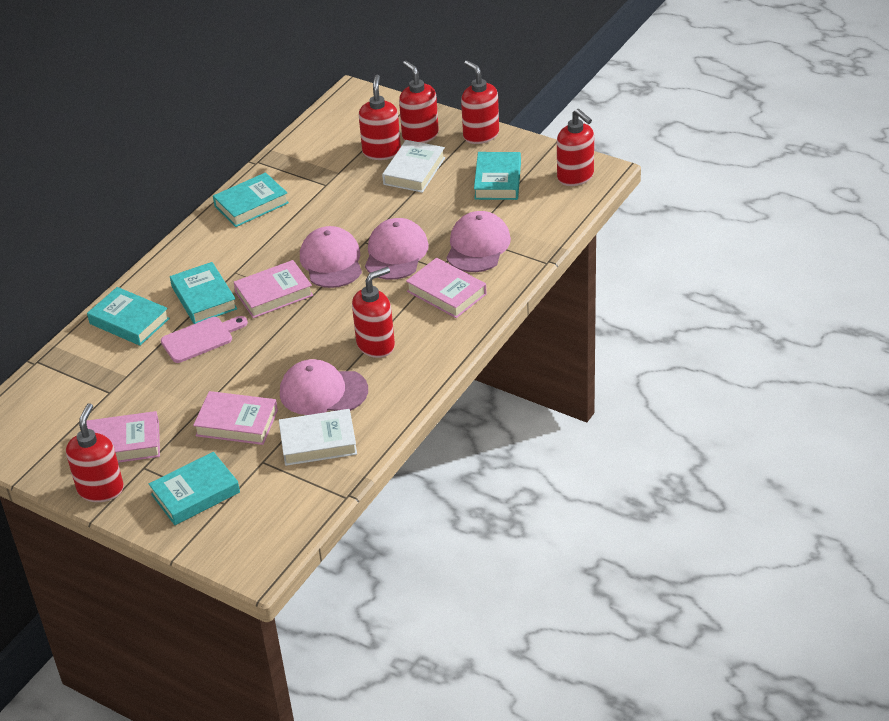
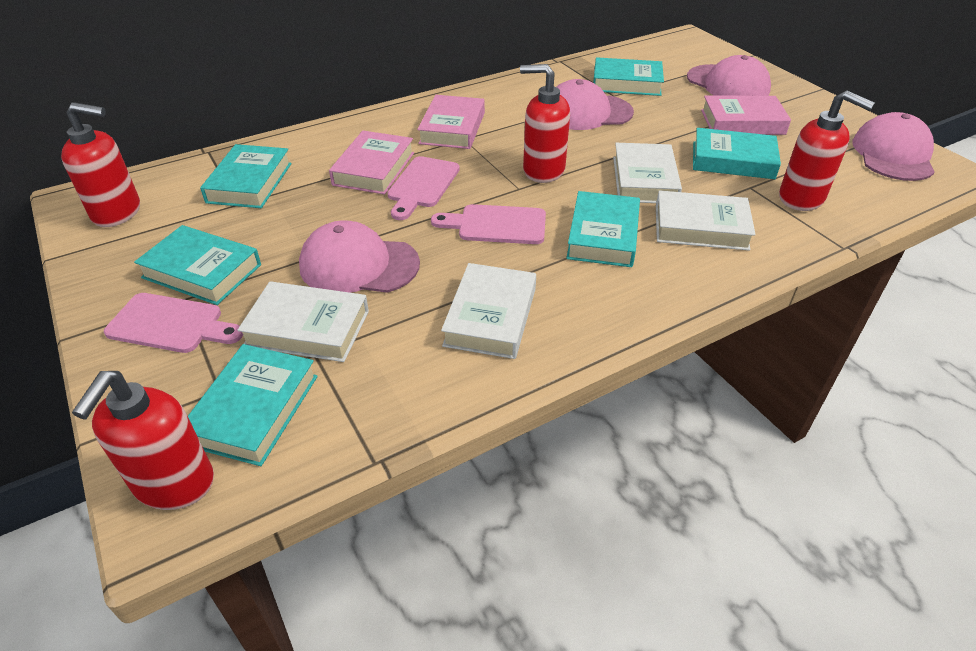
pink book: 4 -> 3
pink cutting board: 1 -> 3
red soap dispenser: 6 -> 4
turquoise book: 5 -> 6
white book: 2 -> 4

